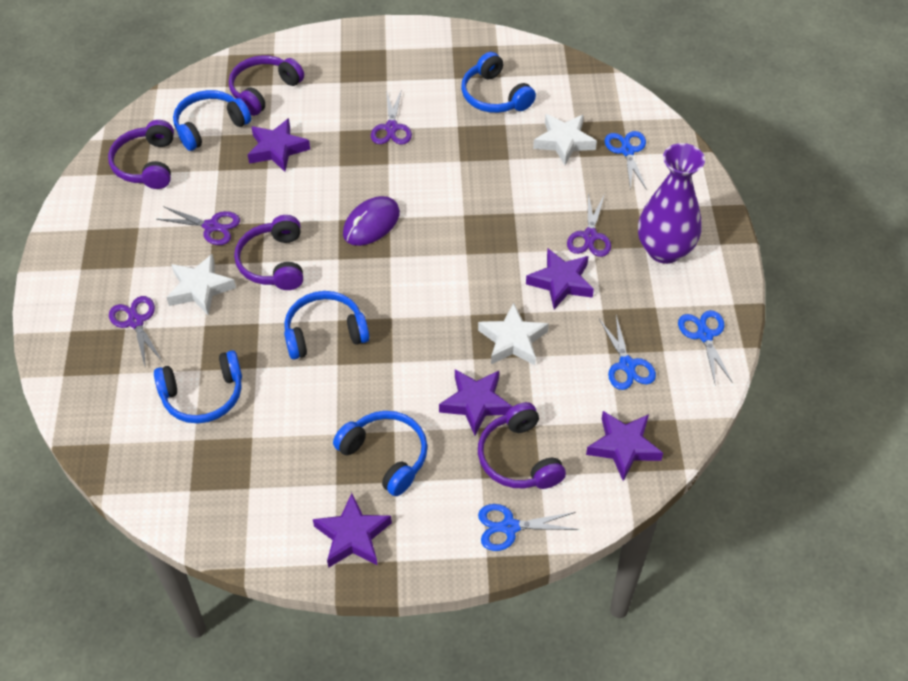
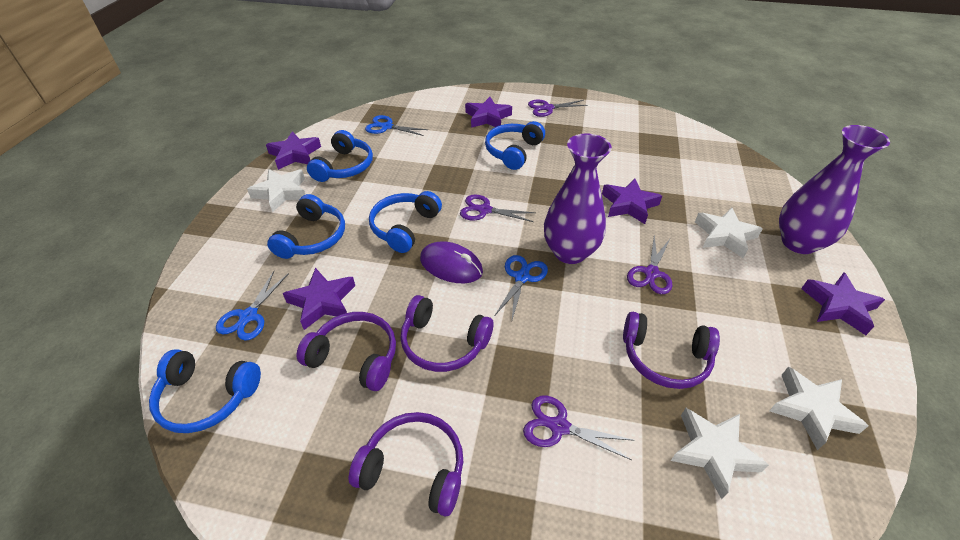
blue scissors: 4 -> 3
purple vase: 1 -> 2
white star: 3 -> 4

